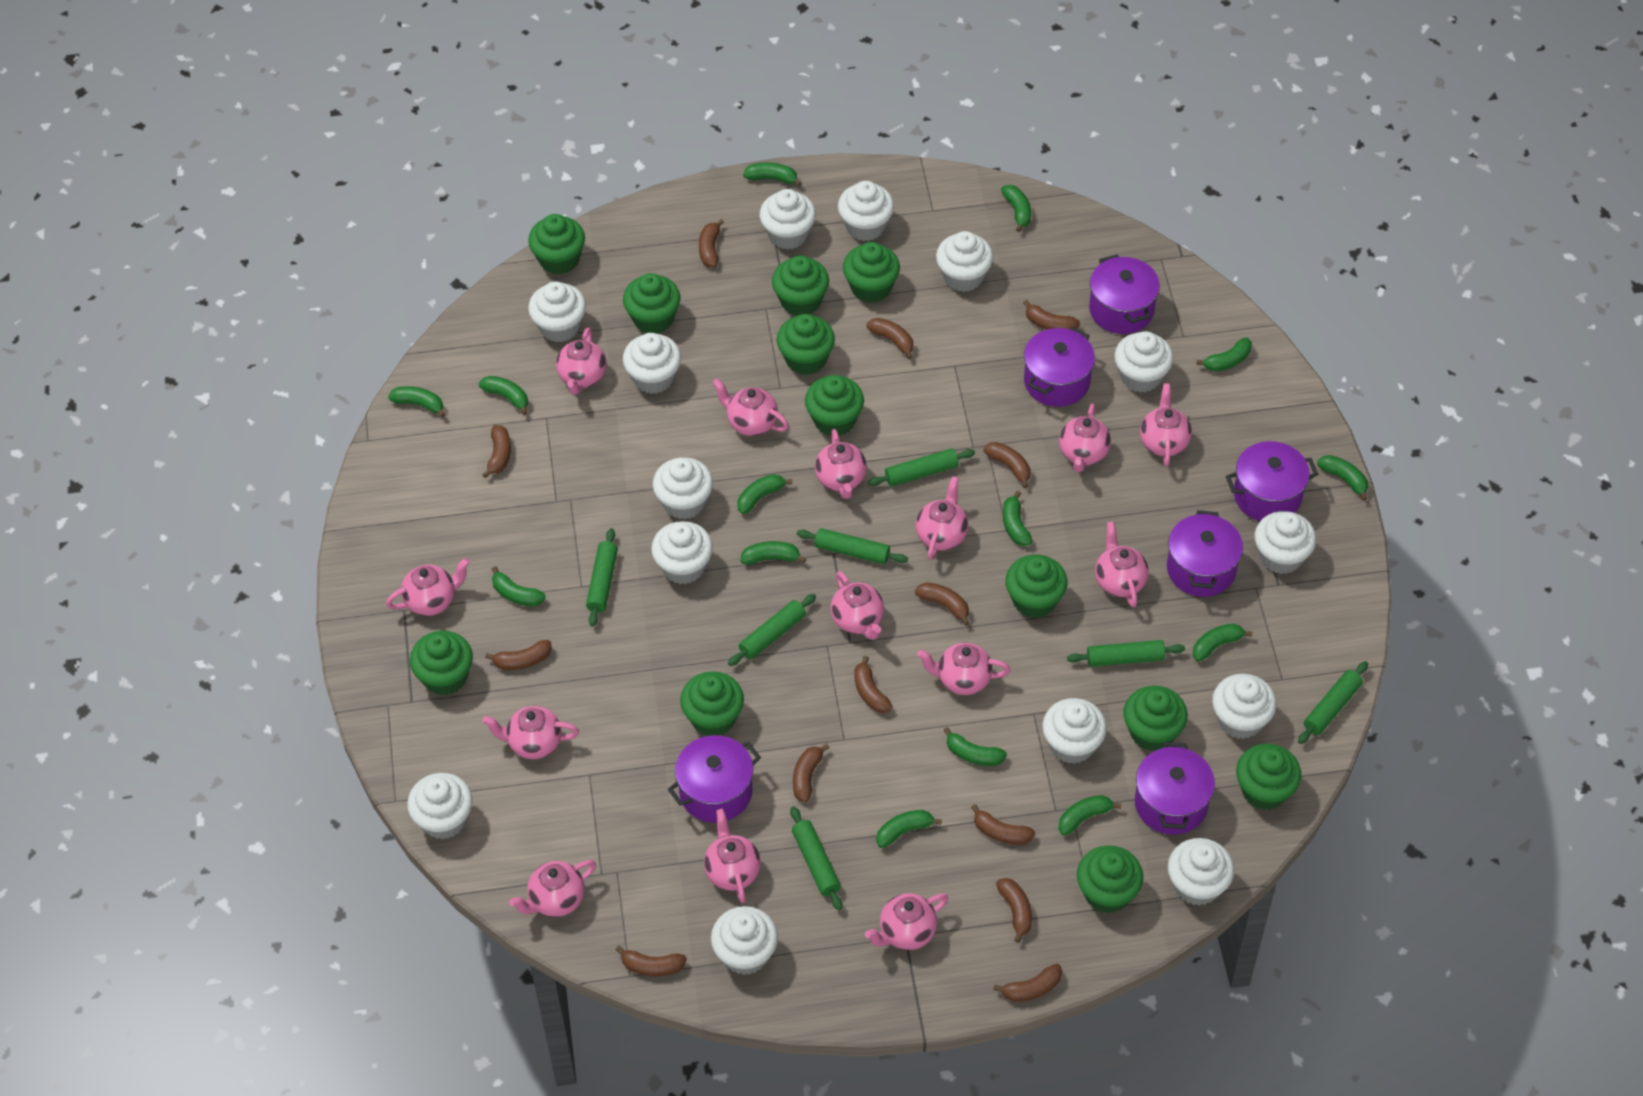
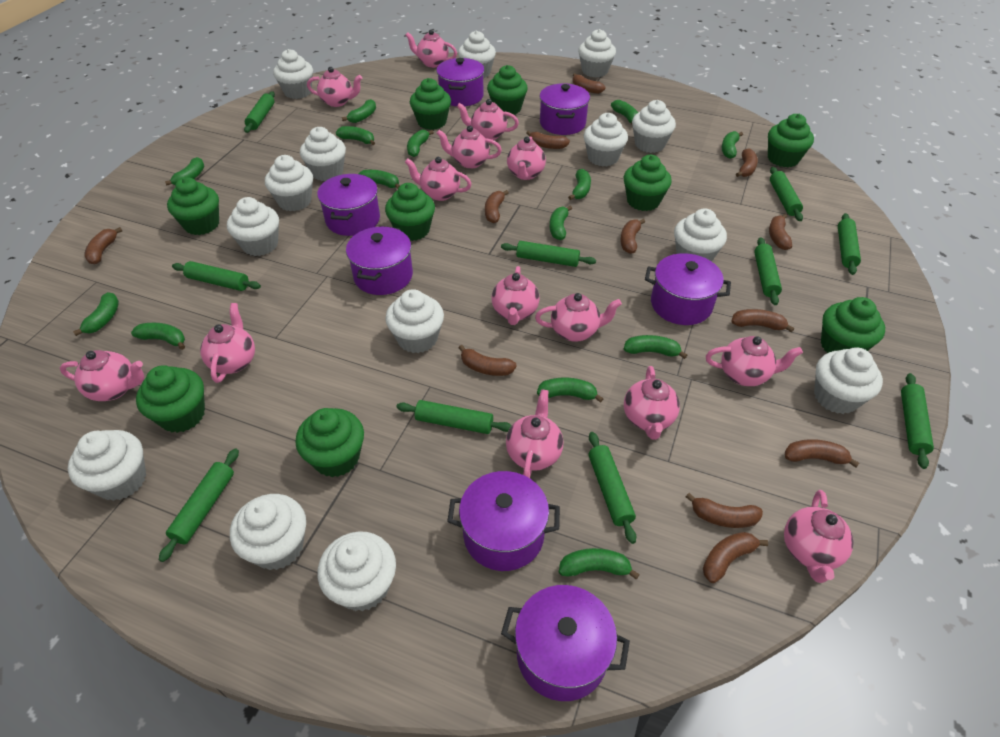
brown banana: 13 -> 12
green cupcake: 12 -> 9
green rolling pin: 7 -> 10
purple pot: 6 -> 7

